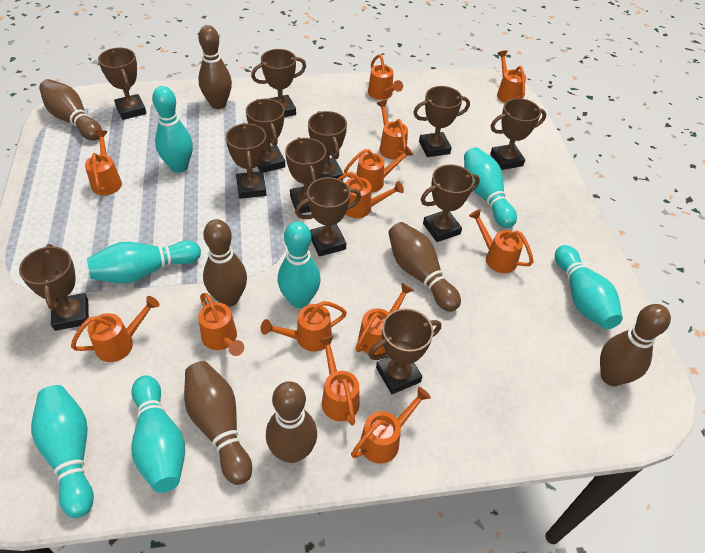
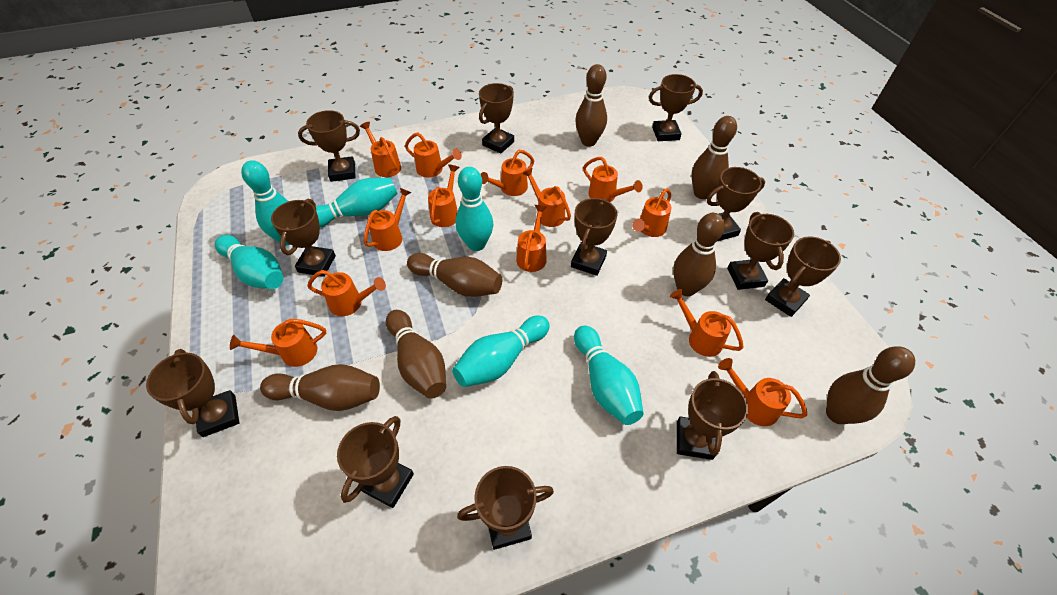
turquoise bowling pin: 7 -> 6

